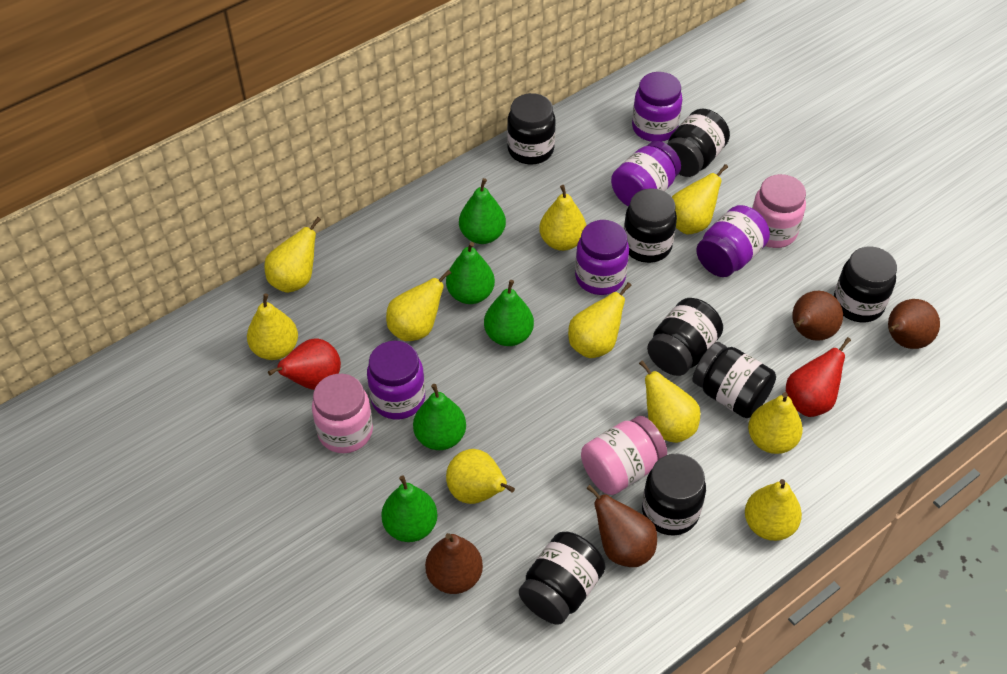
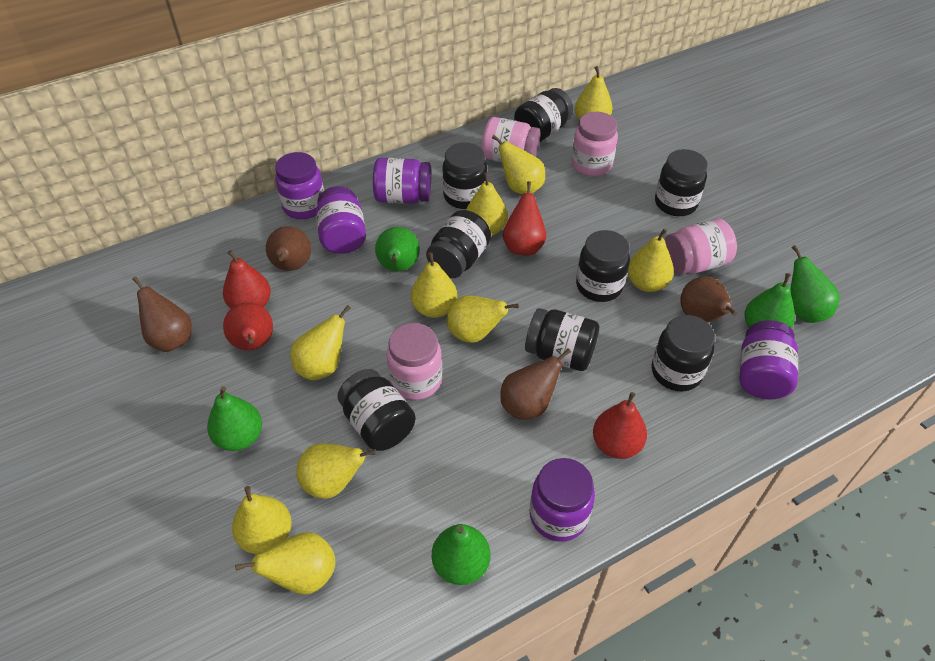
pink jar: 3 -> 4
red pear: 2 -> 4

